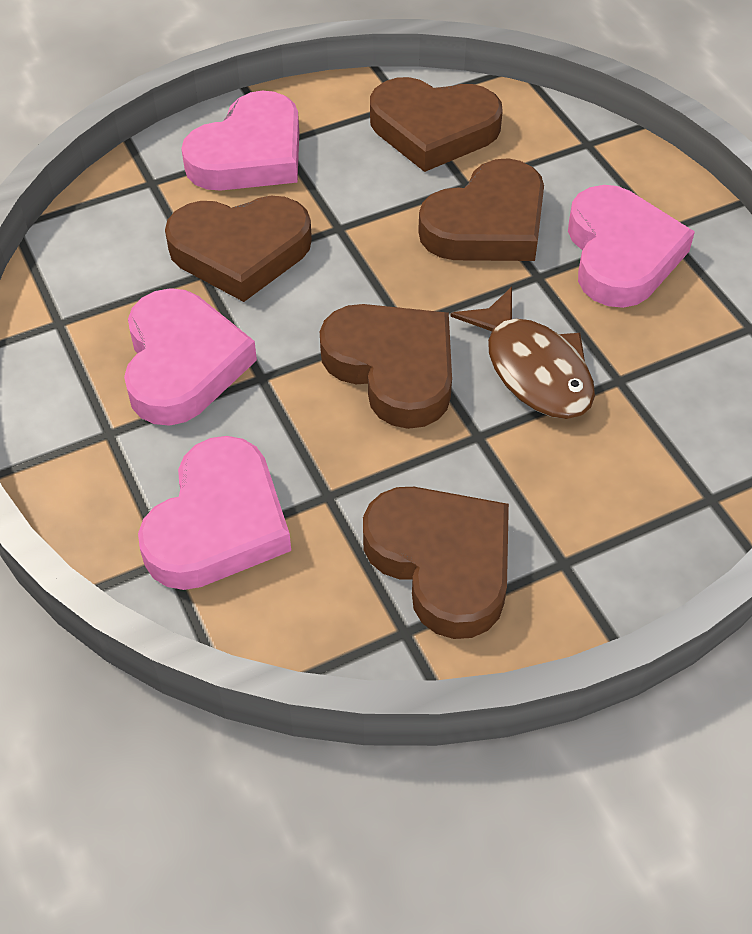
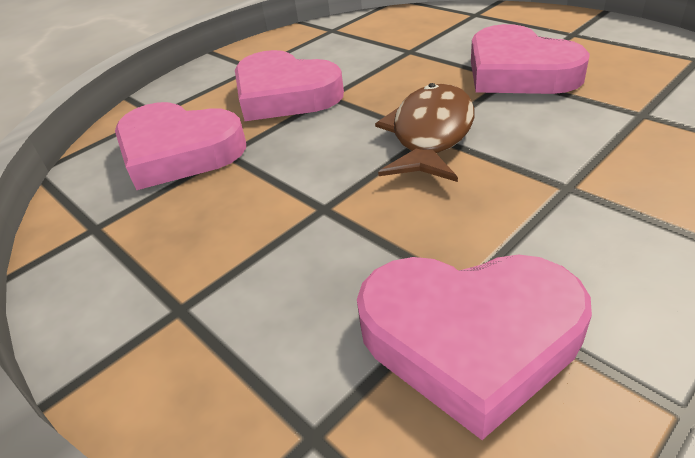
brown heart: 5 -> 0

